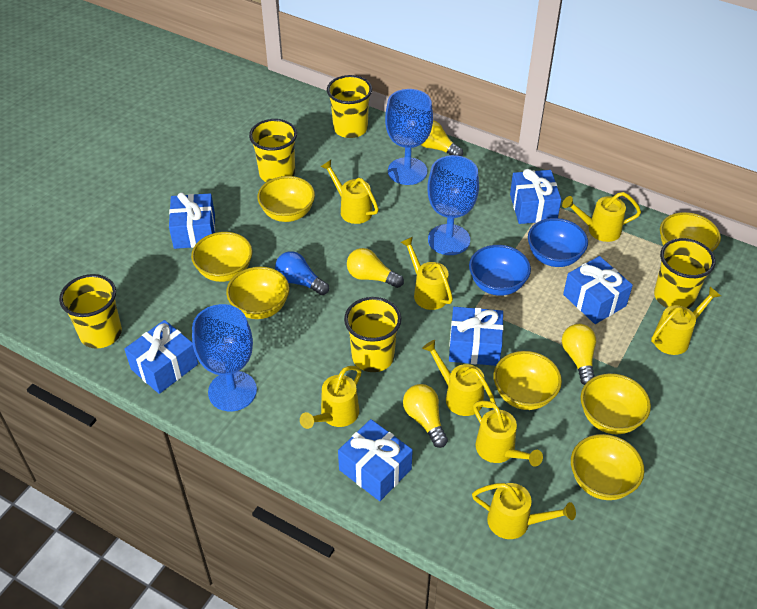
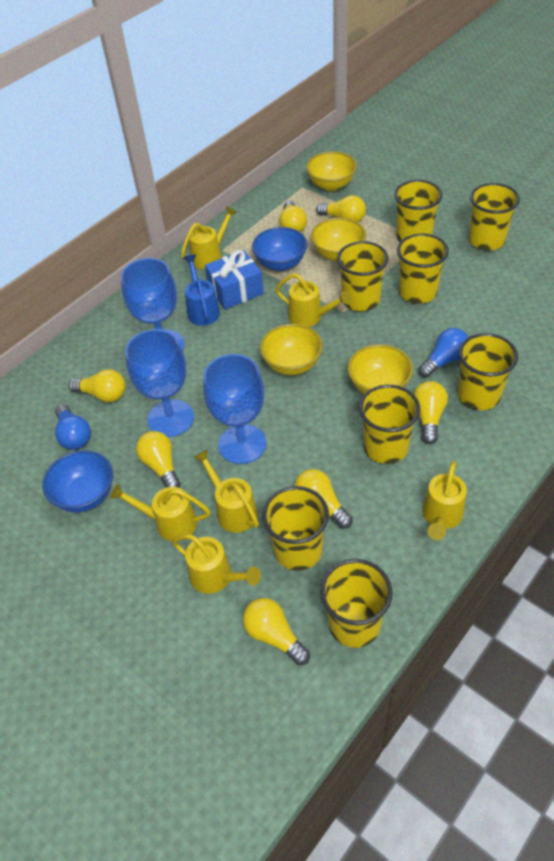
blue gift: 6 -> 1
blue light bulb: 1 -> 2
blue watering can: 0 -> 1
yellow bowl: 7 -> 4
yellow cup: 5 -> 8
yellow light bulb: 4 -> 7
yellow watering can: 8 -> 6

